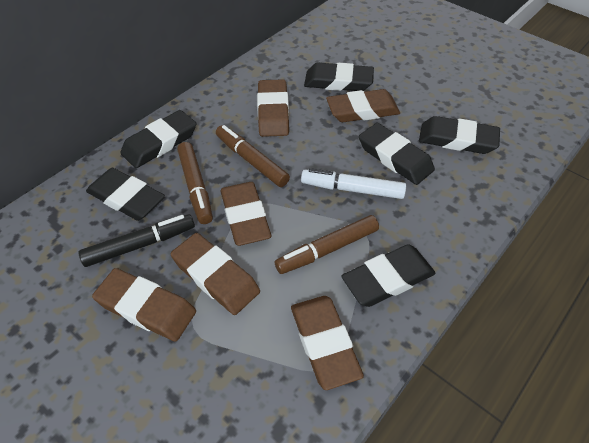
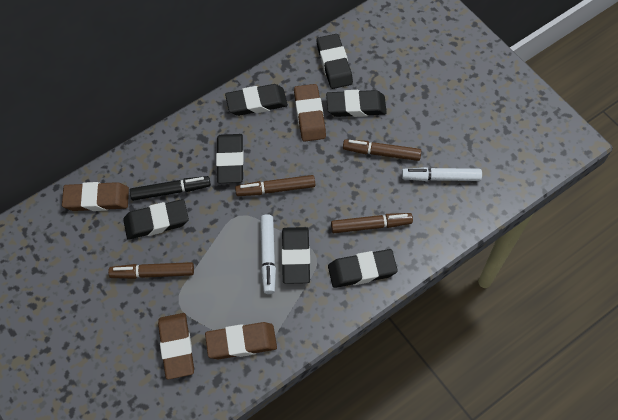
black eraser: 6 -> 7
brown eraser: 6 -> 4
brown marker: 3 -> 4
white marker: 1 -> 2

